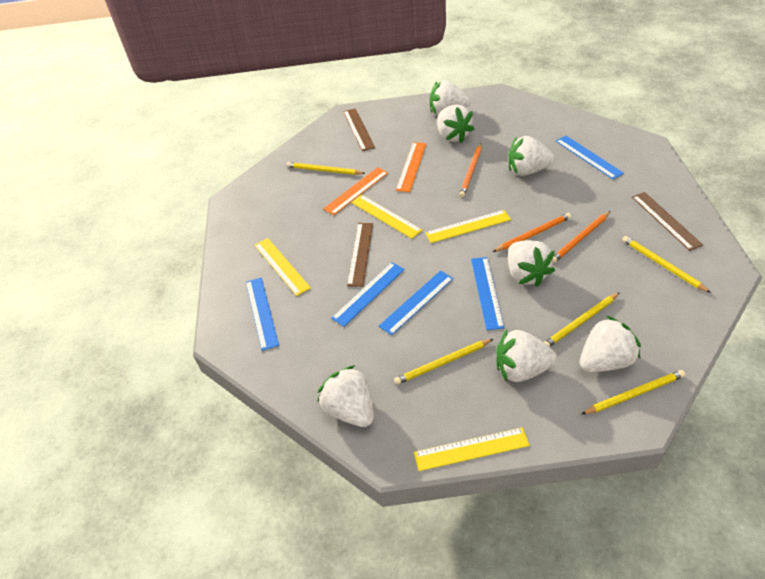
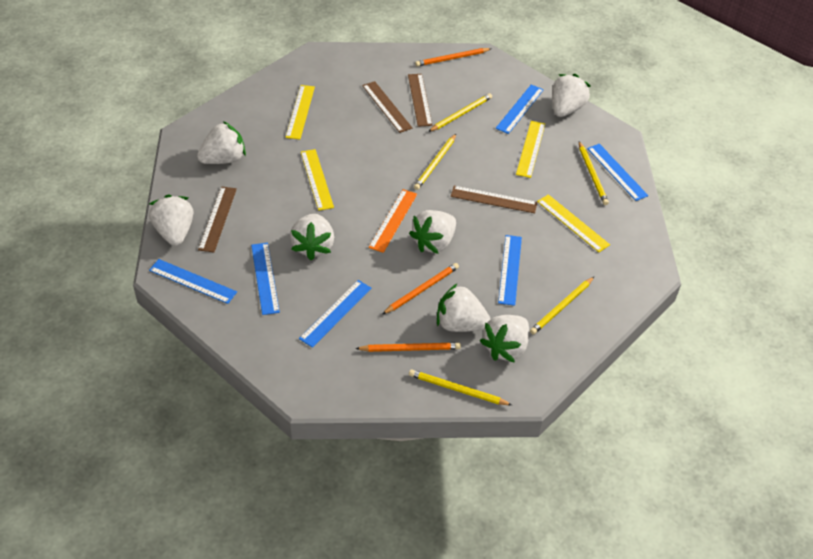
blue ruler: 5 -> 6
brown ruler: 3 -> 4
orange ruler: 2 -> 1

